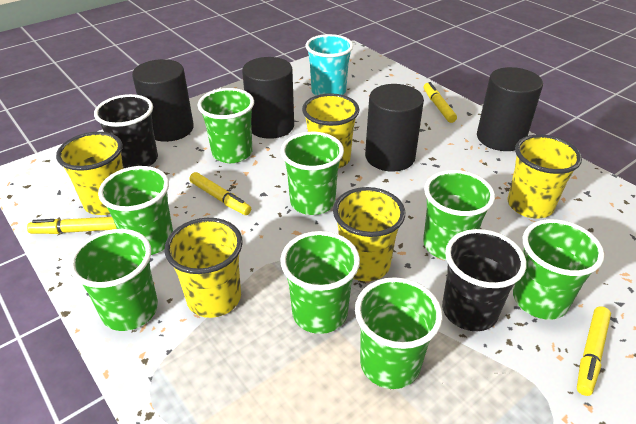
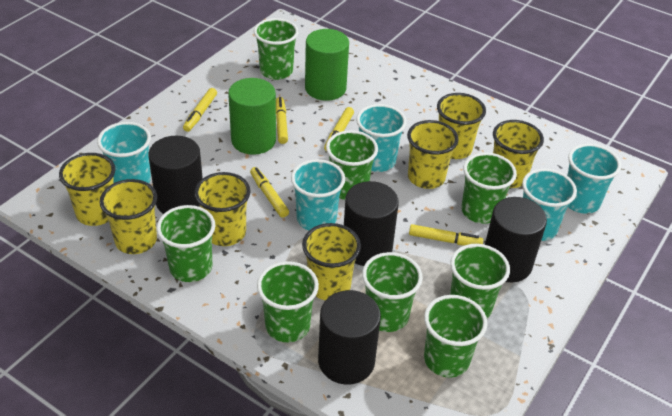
black cup: 2 -> 0
green cylinder: 0 -> 2
turquoise cup: 1 -> 5
yellow cup: 5 -> 7
yellow marker: 4 -> 5

